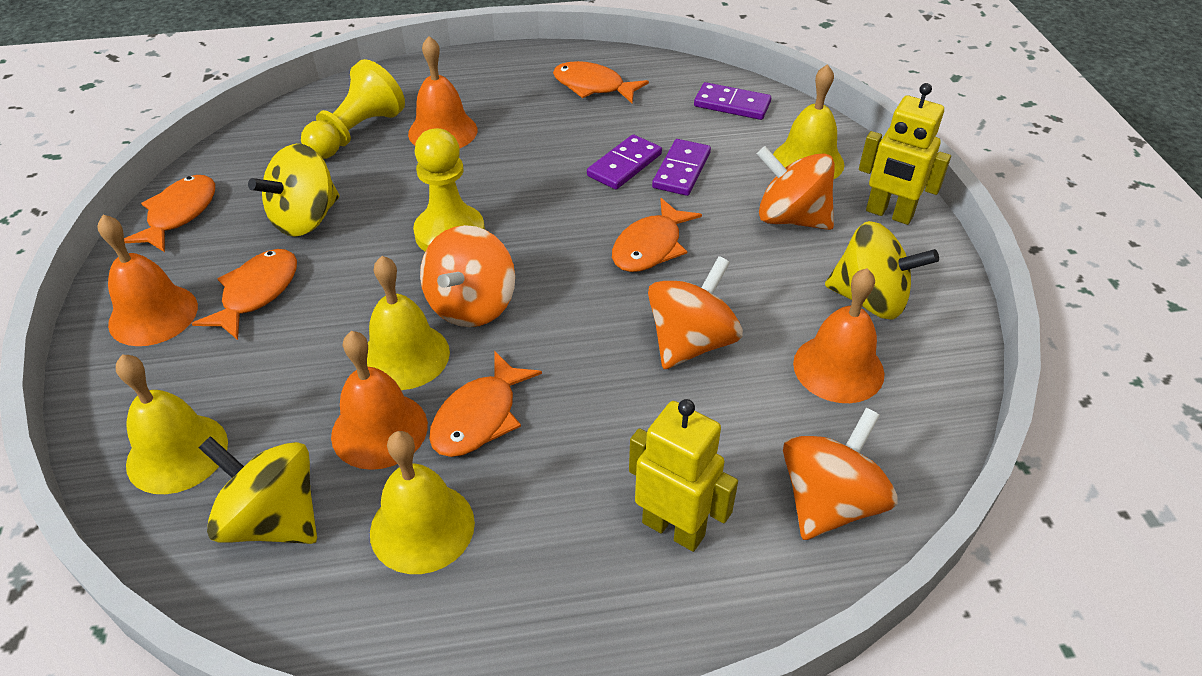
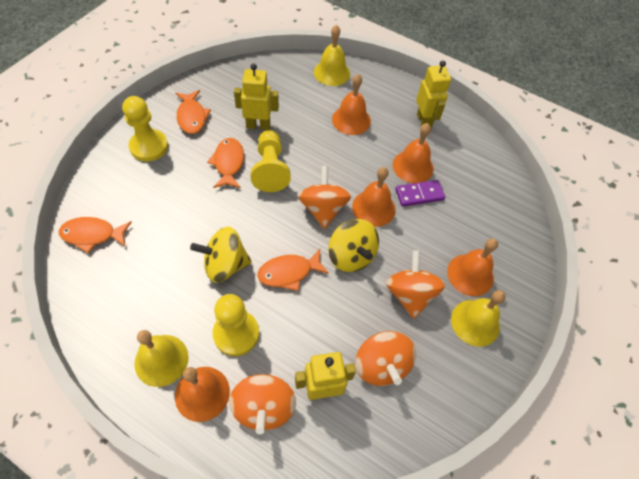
orange bell: 4 -> 5
orange fish: 5 -> 4
purple domino: 3 -> 1
yellow bell: 4 -> 3
yellow pawn: 2 -> 3
yellow robot: 2 -> 3
yellow spinning top: 3 -> 2

